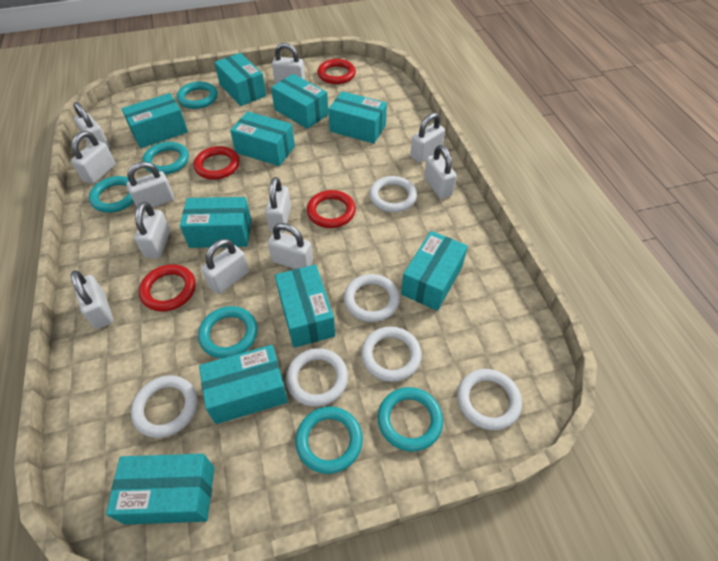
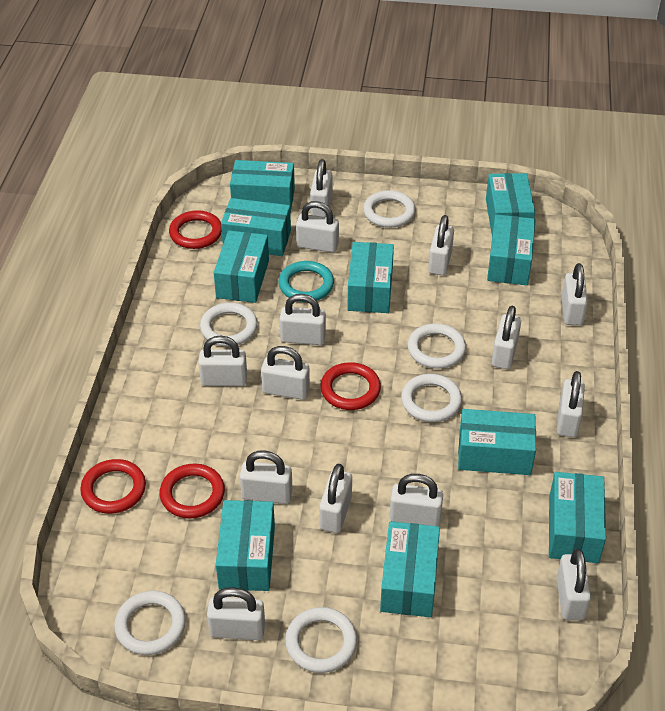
turquoise ring: 6 -> 1
white padlock: 11 -> 14

